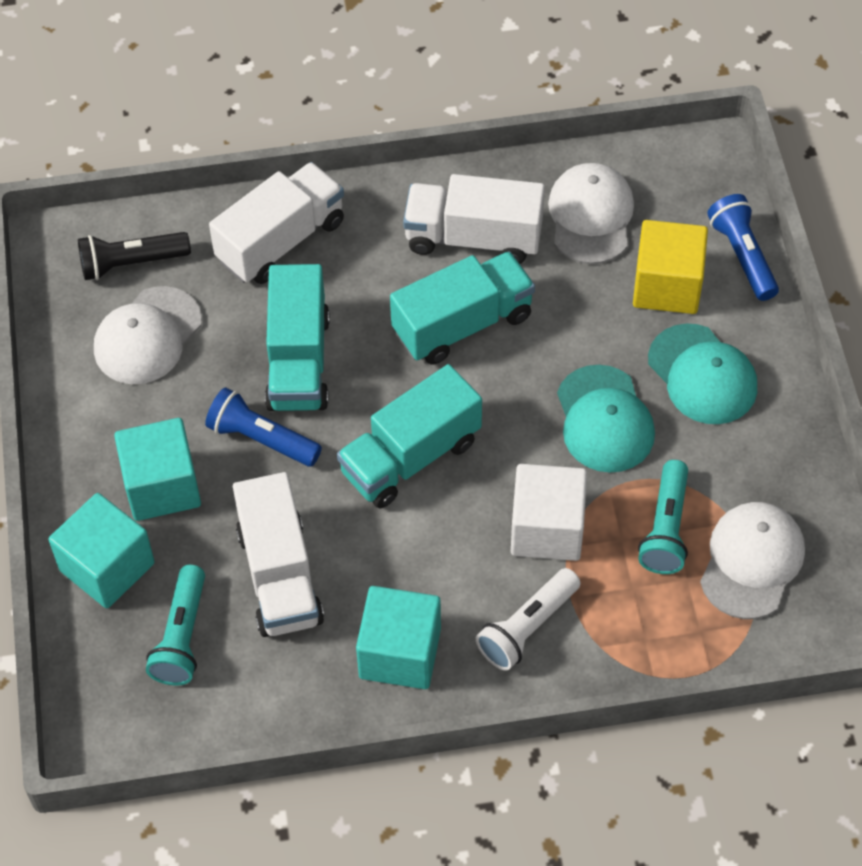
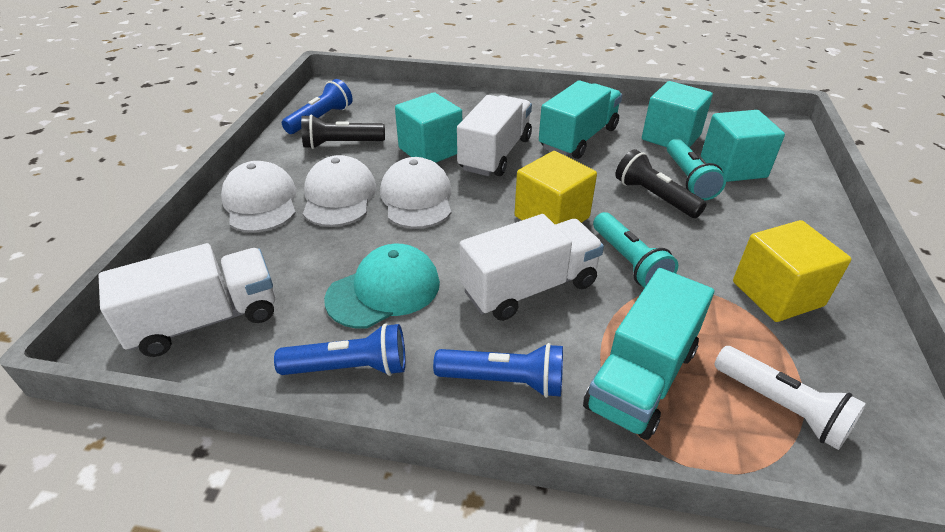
black flashlight: 1 -> 2
blue flashlight: 2 -> 3
turquoise cap: 2 -> 1
turquoise truck: 3 -> 2
white cube: 1 -> 0
yellow cube: 1 -> 2

